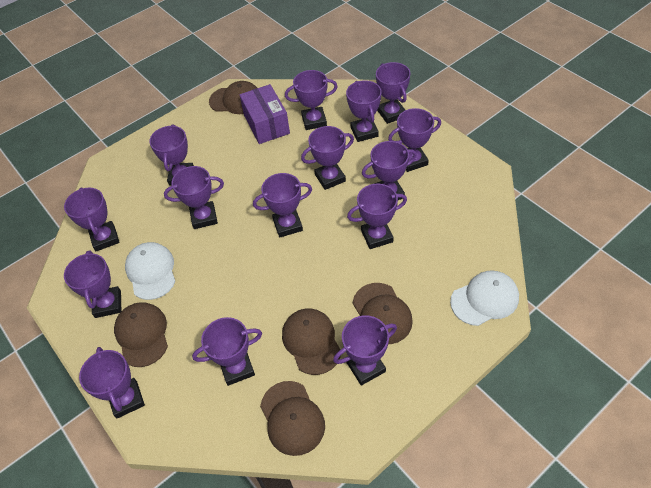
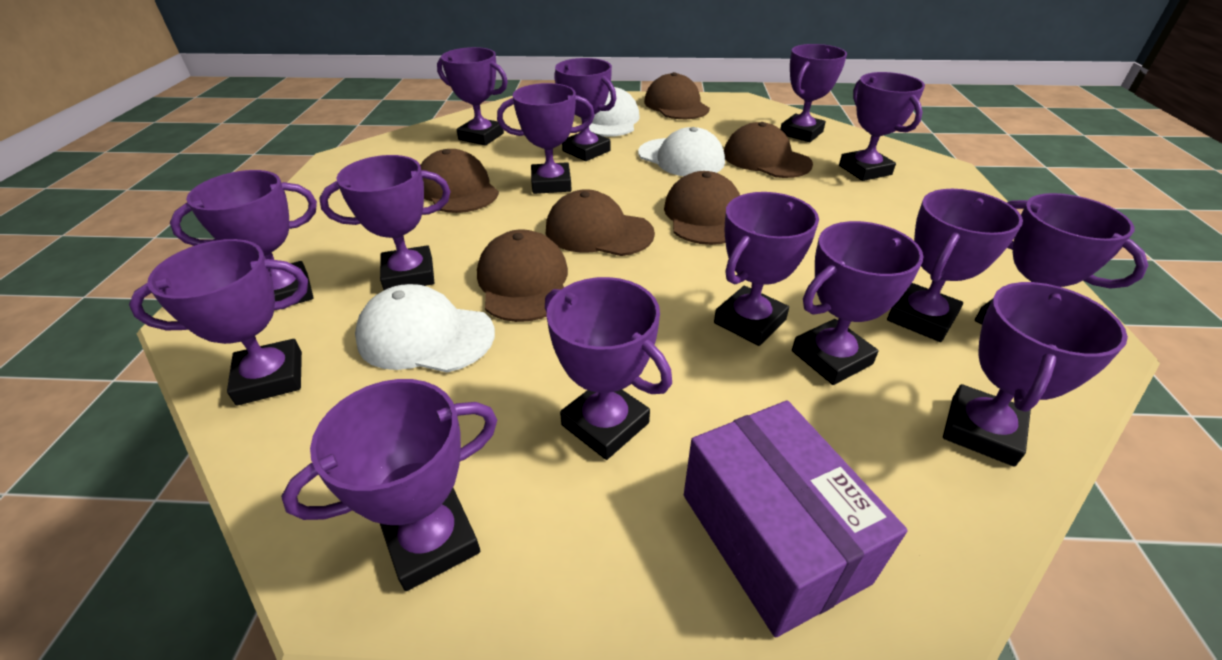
brown cap: 5 -> 6
white cap: 2 -> 3

